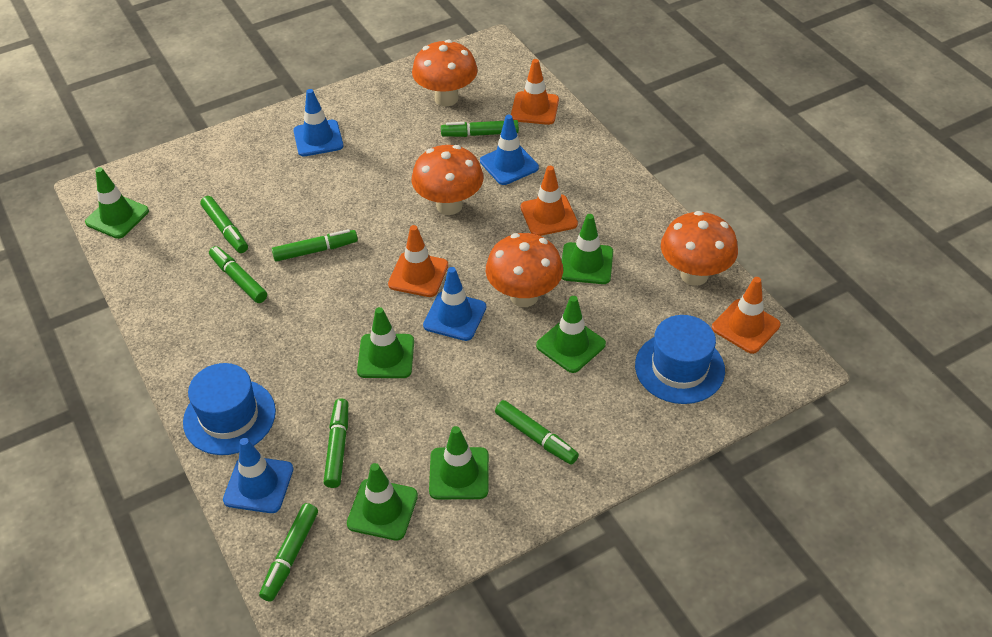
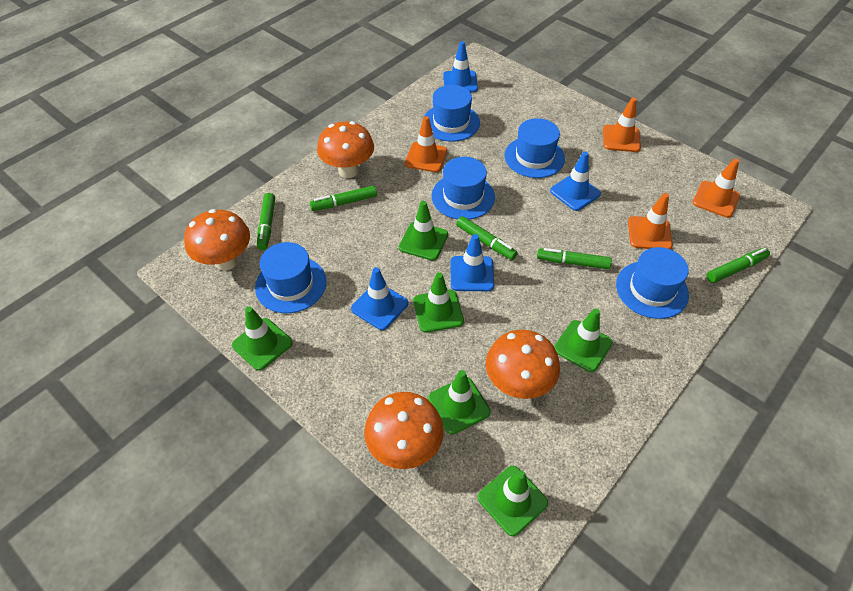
blue hat: 2 -> 5
green marker: 7 -> 5

